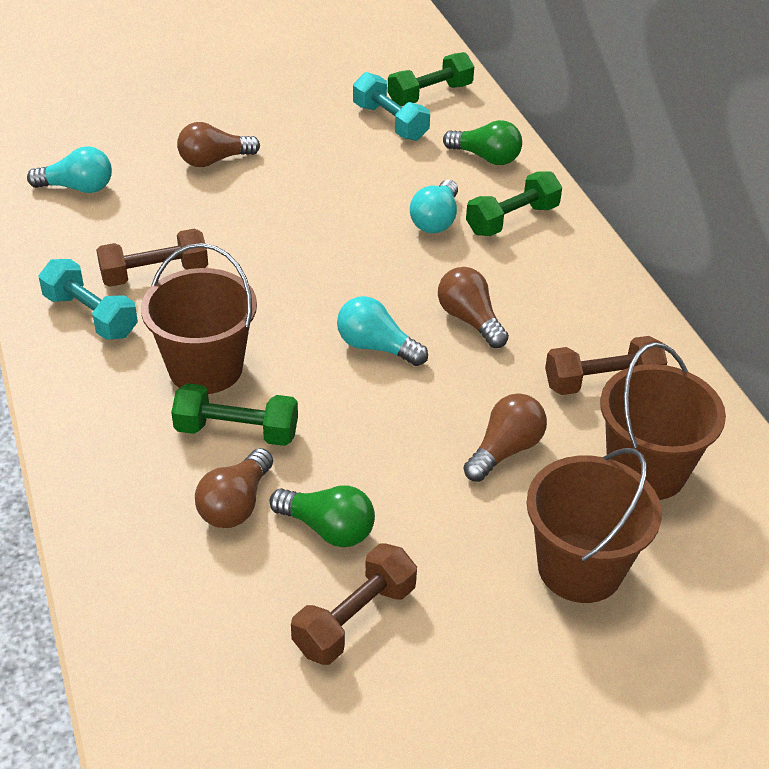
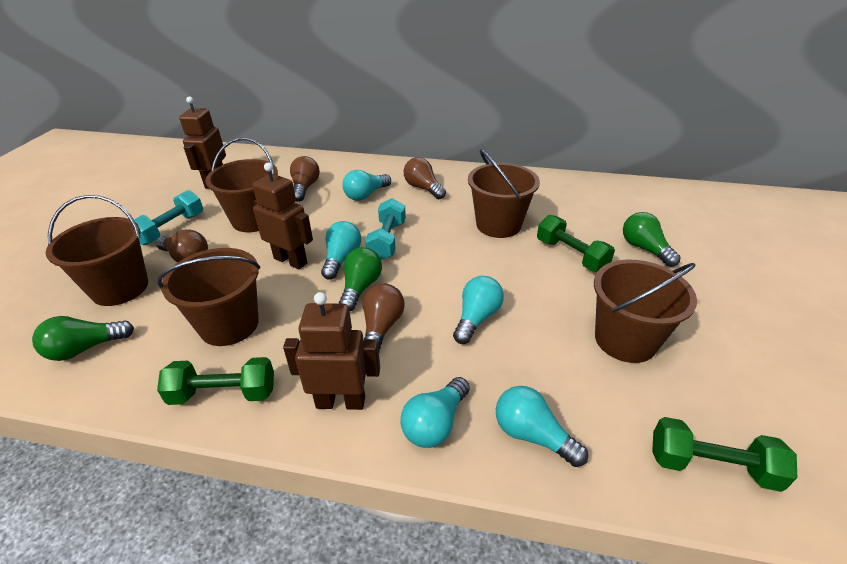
brown bucket: 3 -> 5
brown dumbbell: 3 -> 0
brown robot: 0 -> 3
green light bulb: 2 -> 3
turquoise light bulb: 3 -> 5

